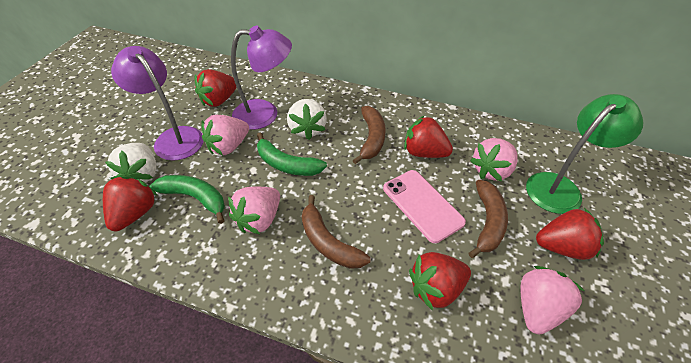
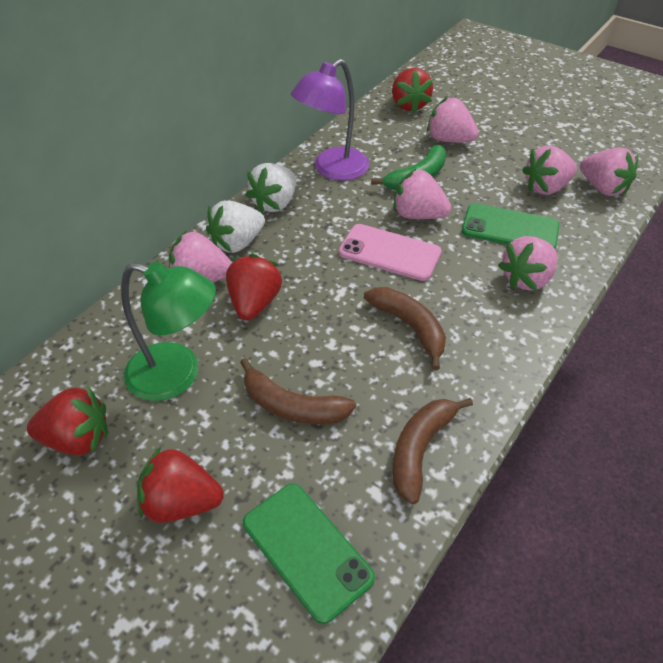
green banana: 2 -> 1
green phone: 0 -> 2
pink strawberry: 4 -> 6
purple lamp: 2 -> 1
red strawberry: 5 -> 4

